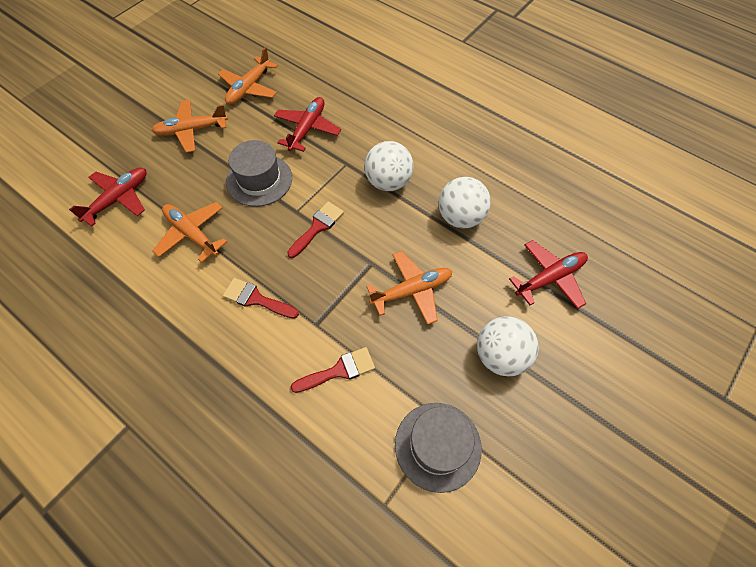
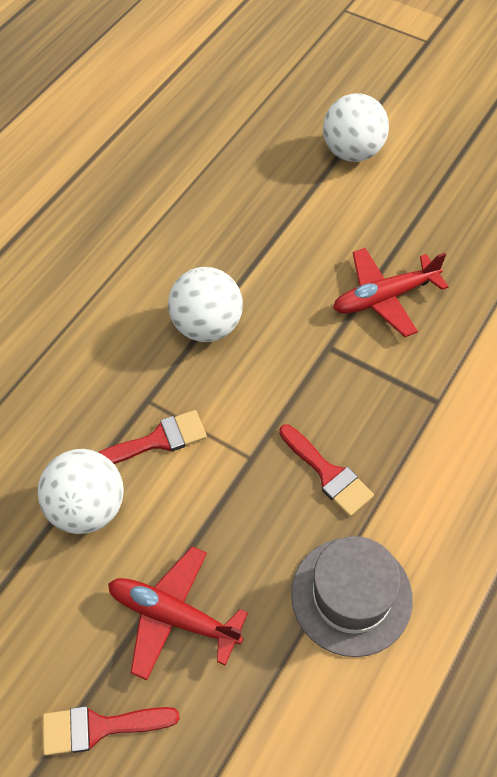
grey hat: 2 -> 1
orange plane: 4 -> 0
red plane: 3 -> 2

